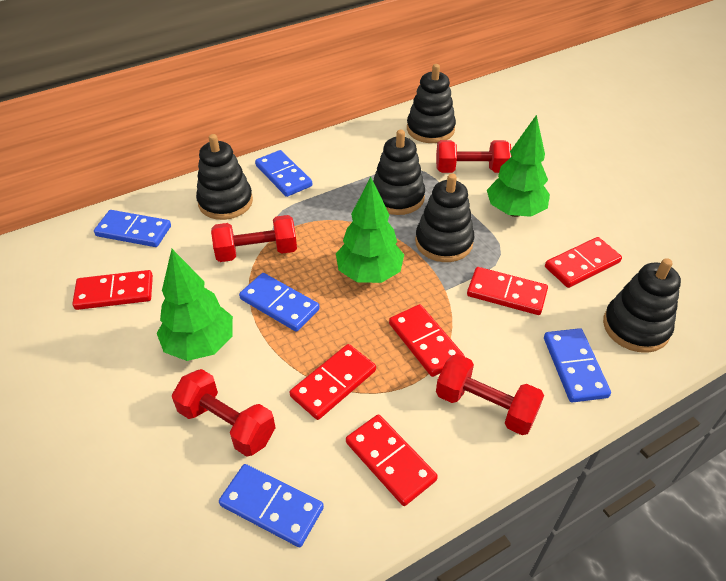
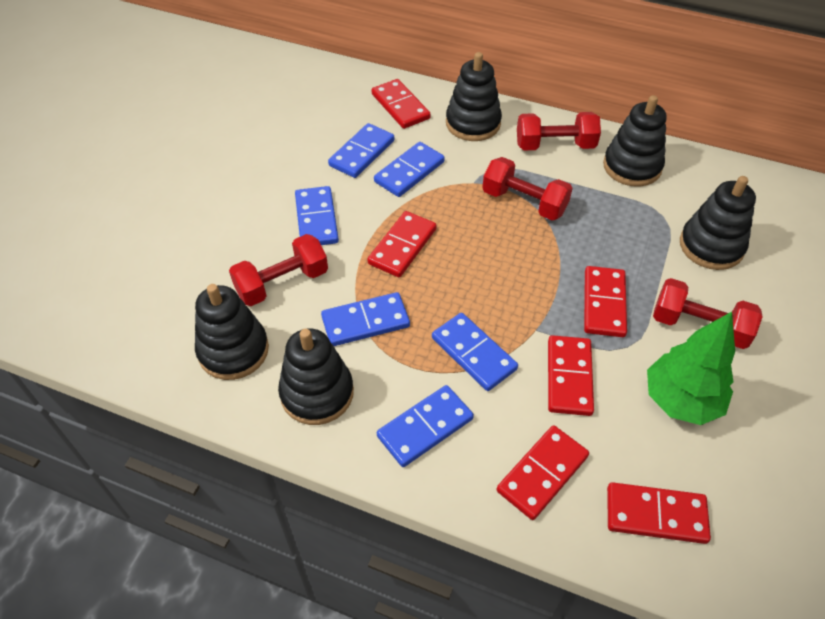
blue domino: 5 -> 6
green tree: 3 -> 1

